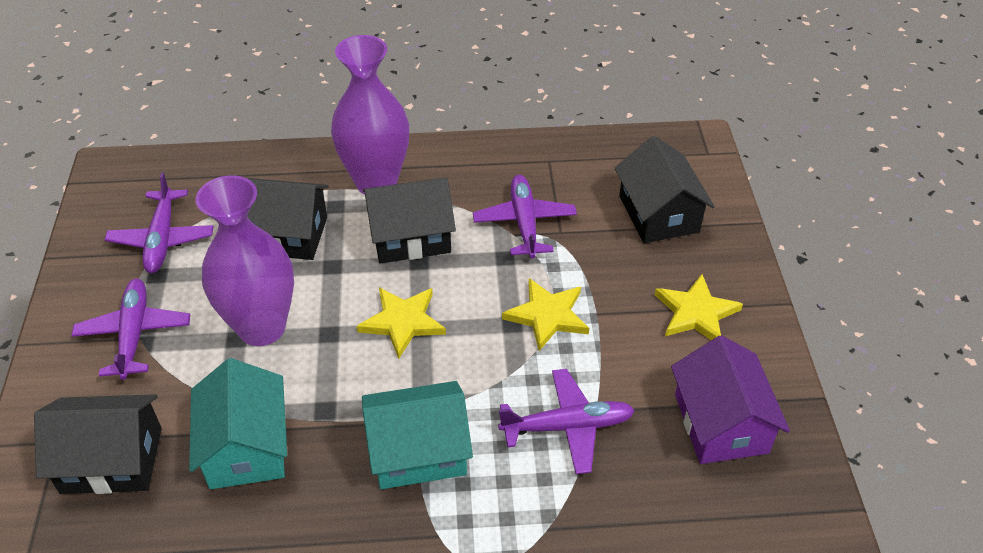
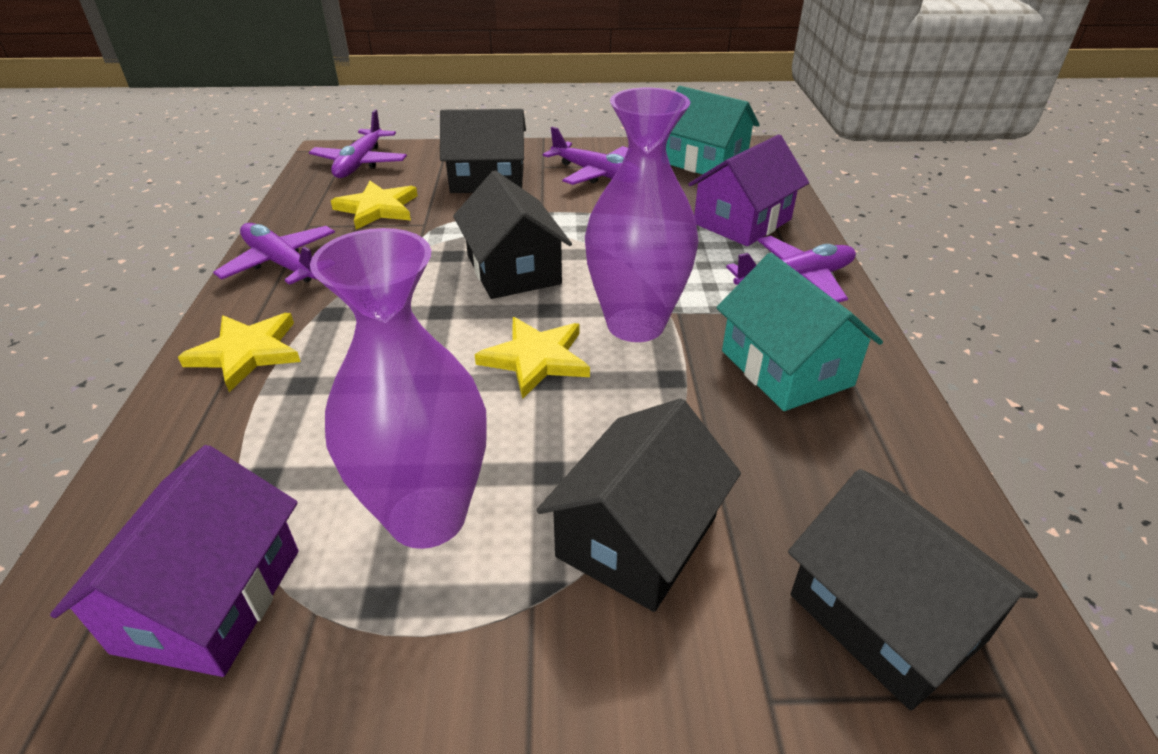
purple house: 1 -> 2

